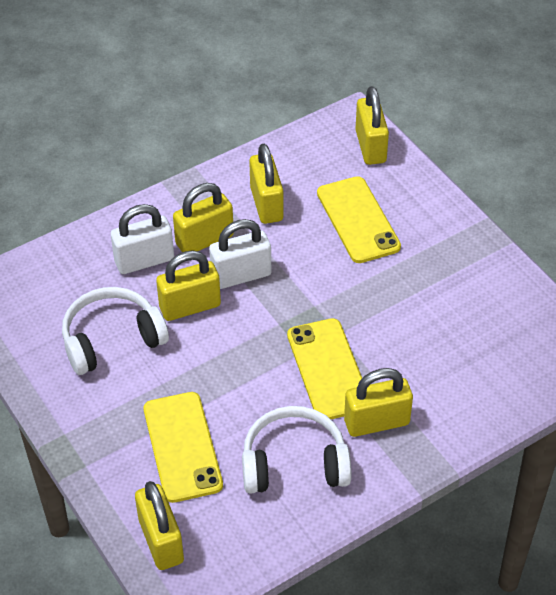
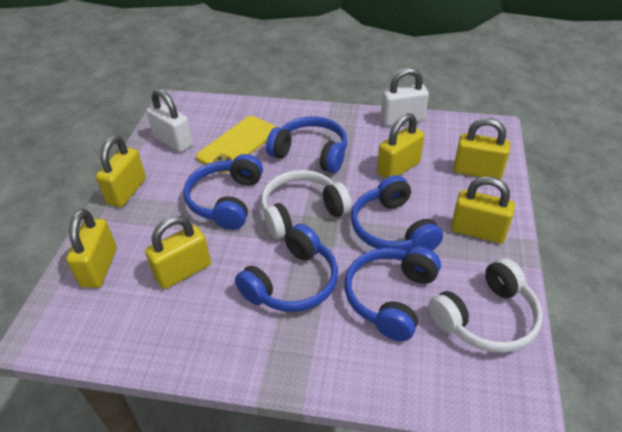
blue headphones: 0 -> 5
yellow phone: 3 -> 1

